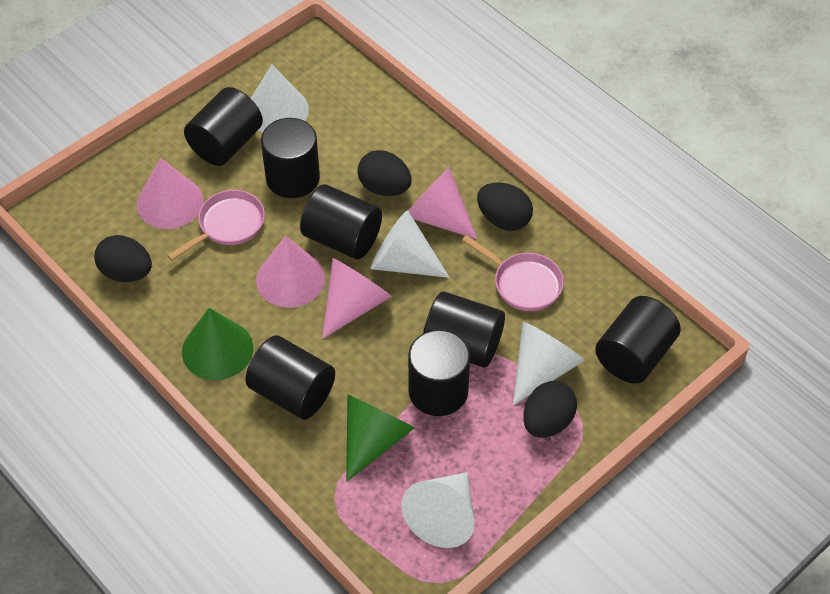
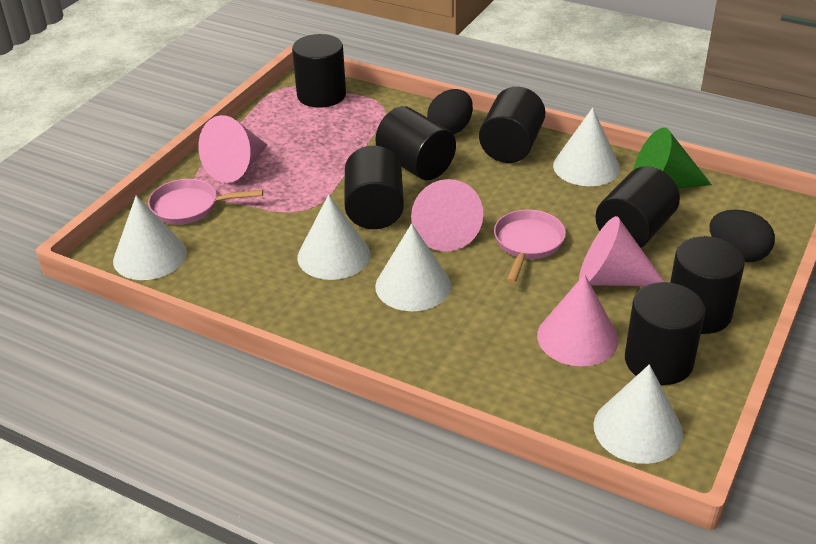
black egg: 4 -> 2
green cone: 2 -> 1
white cone: 4 -> 5

